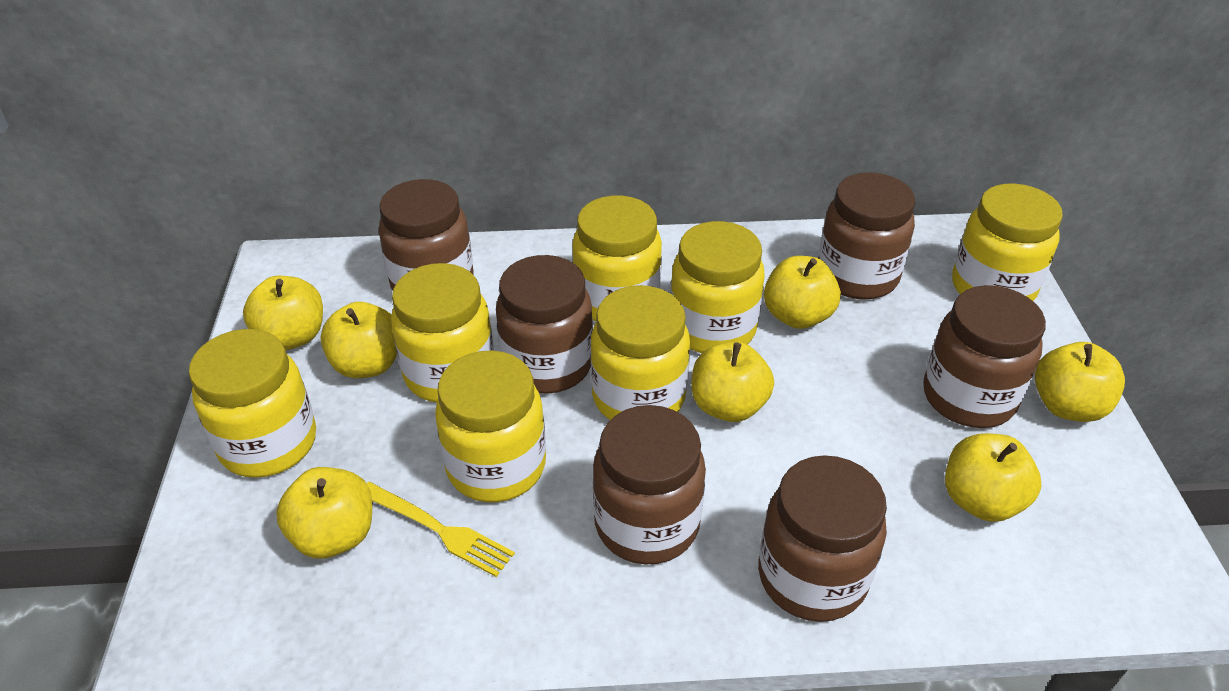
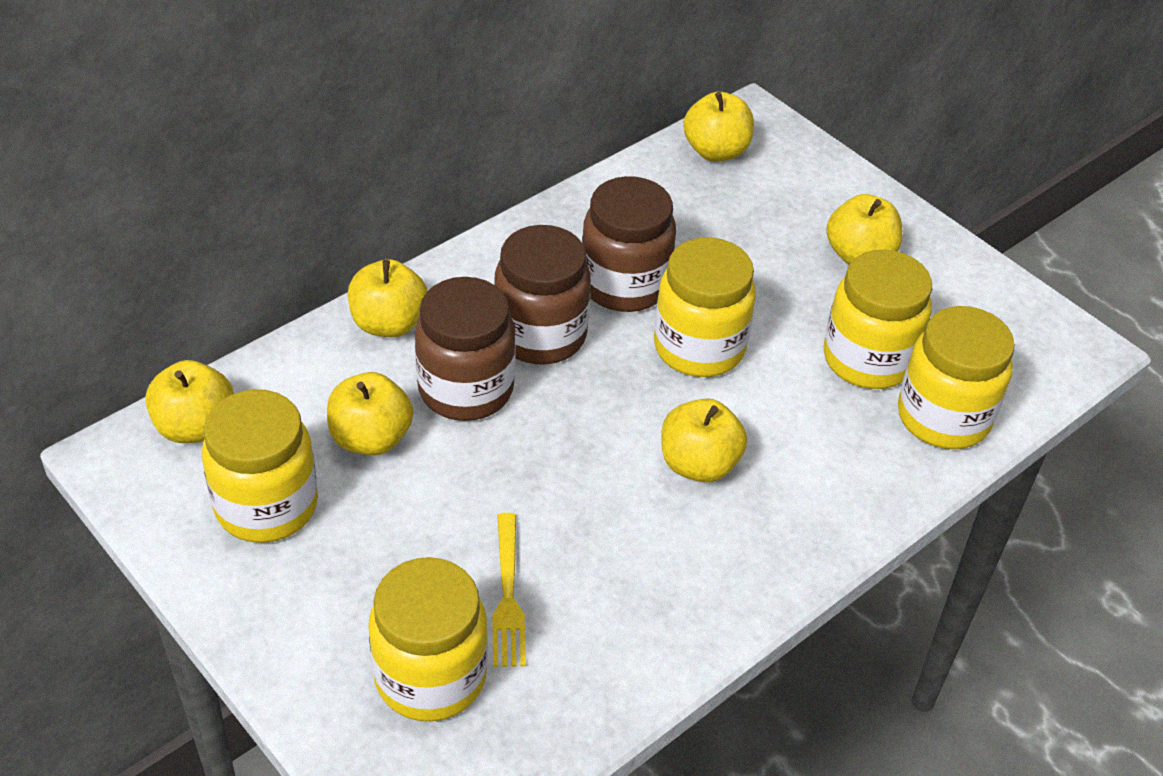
brown jar: 6 -> 3
yellow apple: 7 -> 6
yellow jar: 7 -> 5

